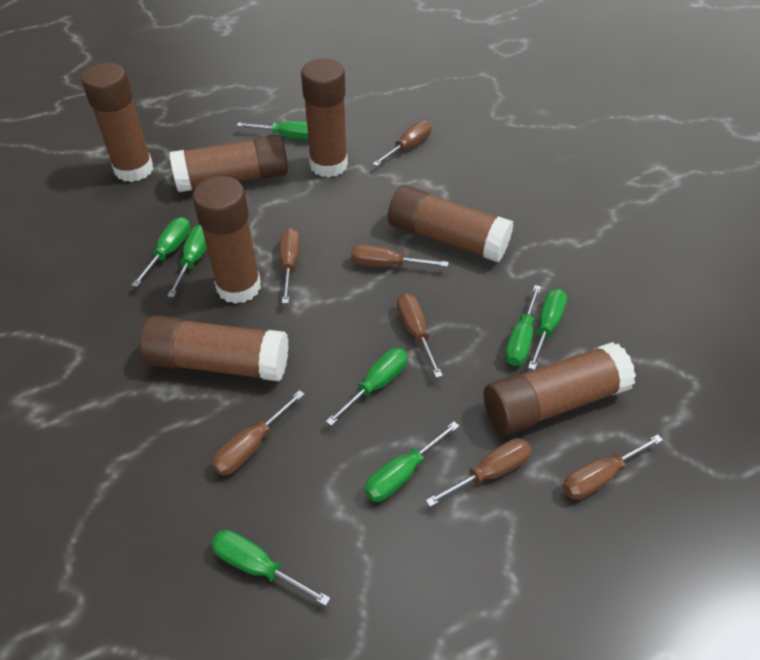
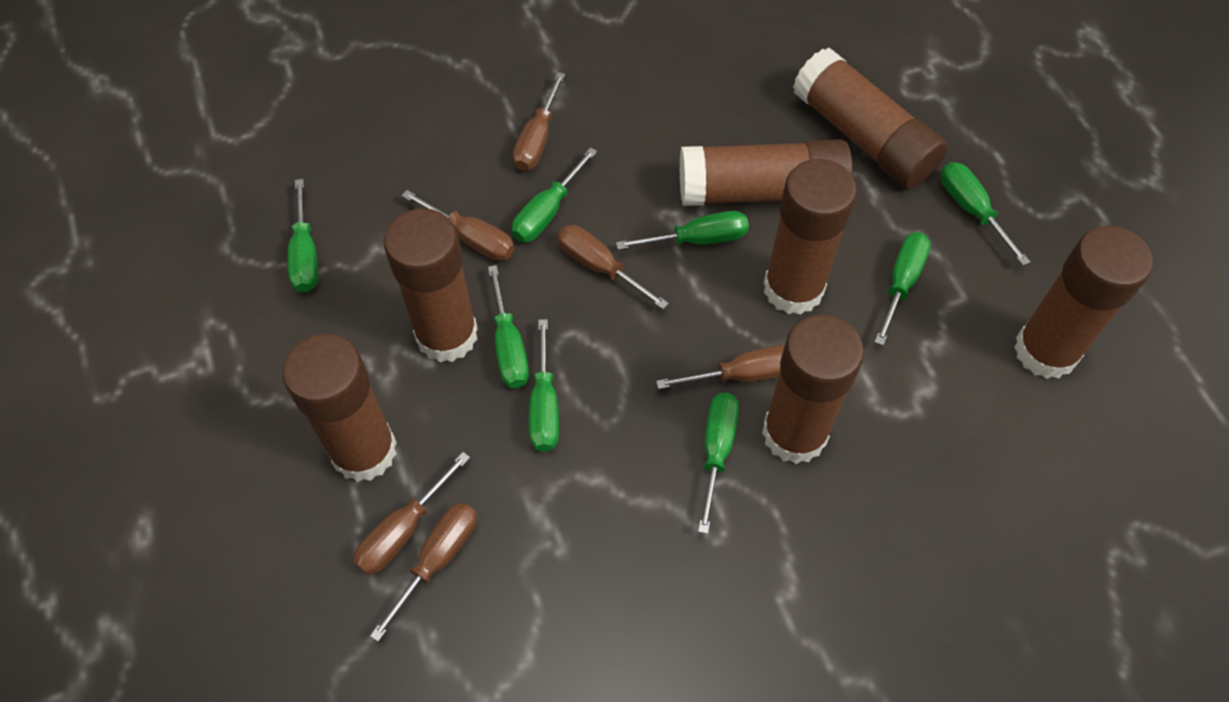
brown screwdriver: 7 -> 6

